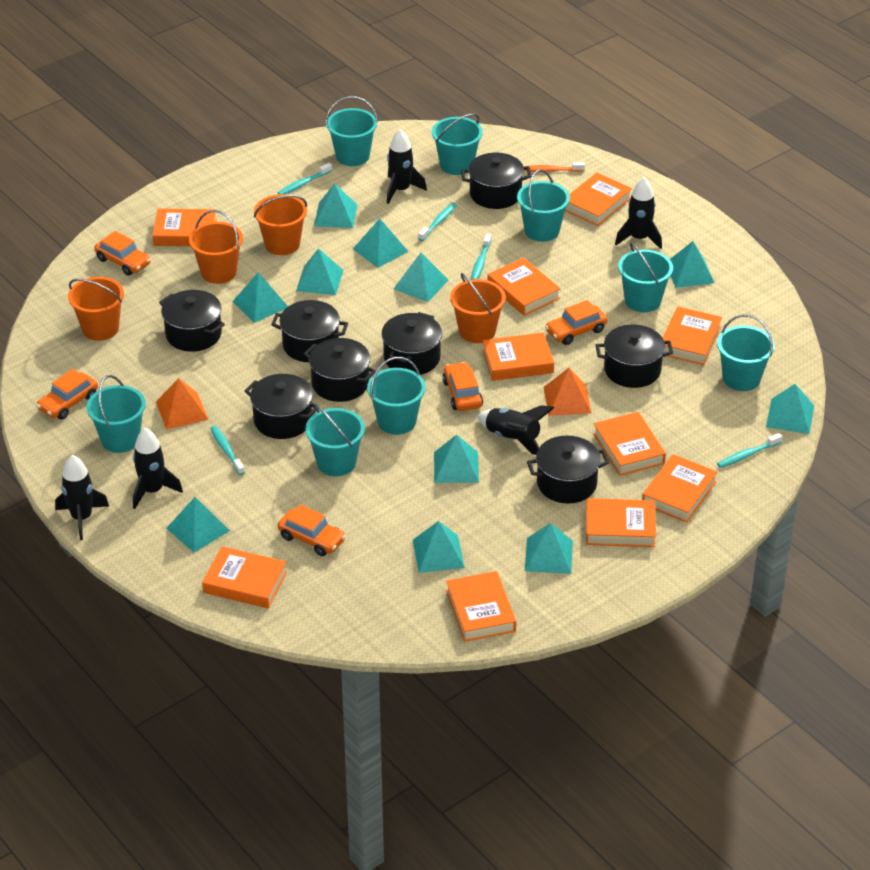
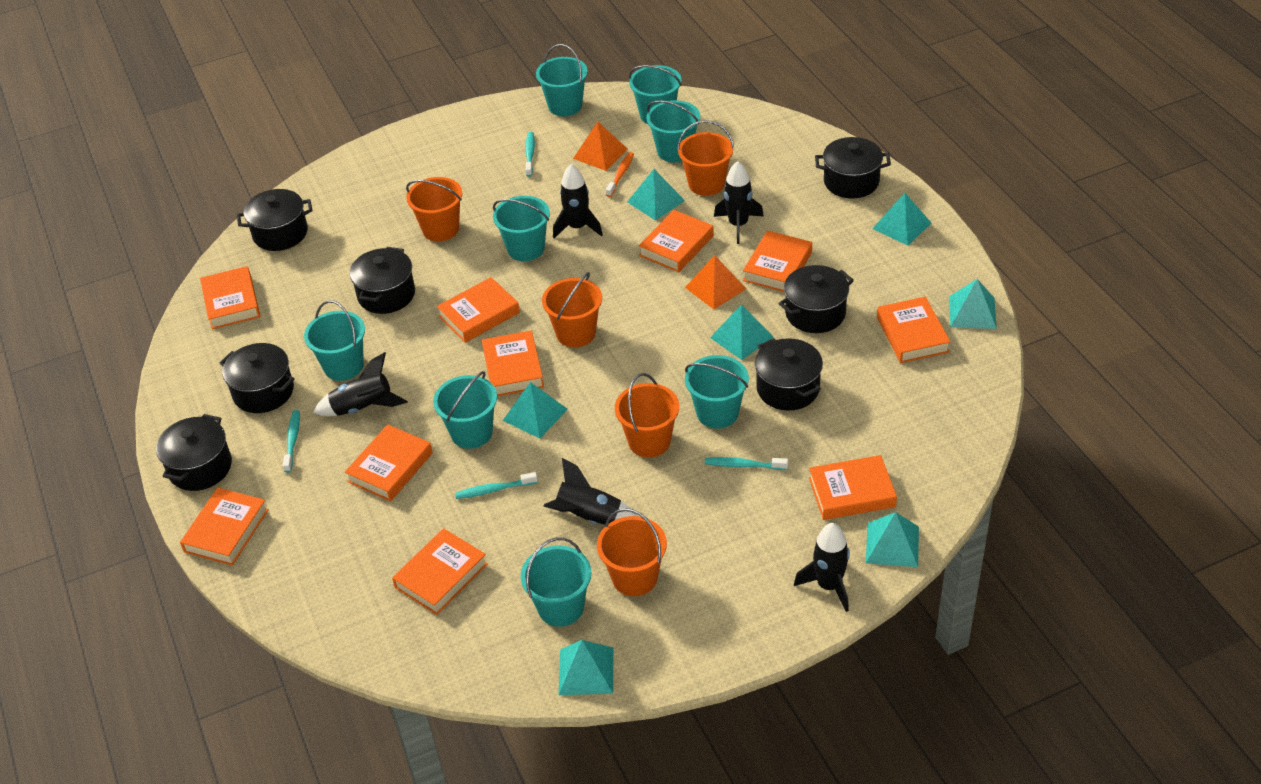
black pot: 8 -> 7
orange bucket: 4 -> 5
orange car: 5 -> 0
turquoise pyramid: 11 -> 7
turquoise toothbrush: 5 -> 4

